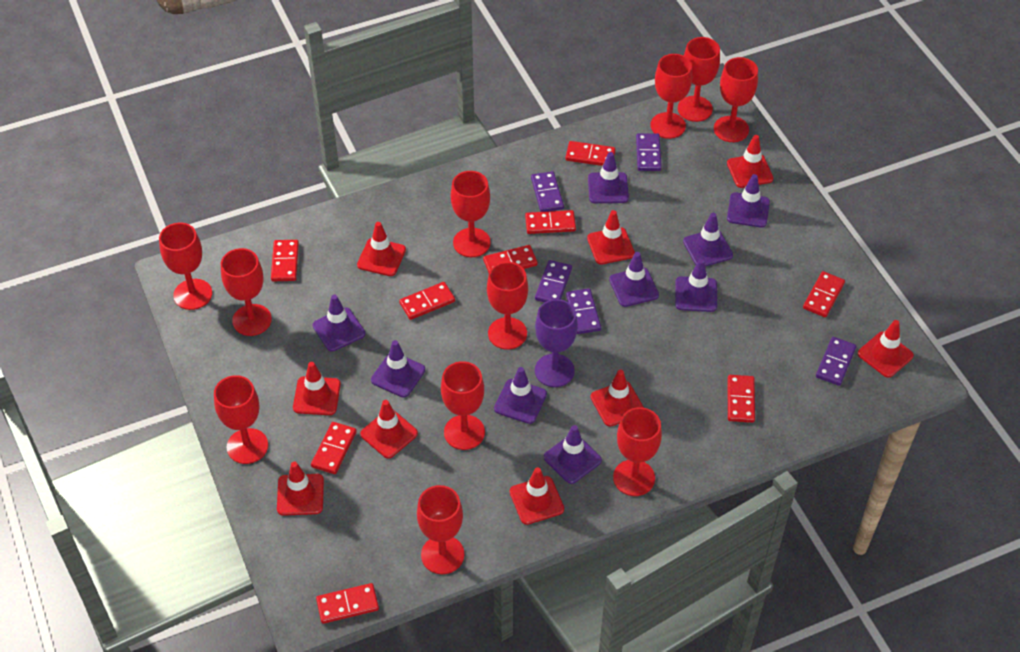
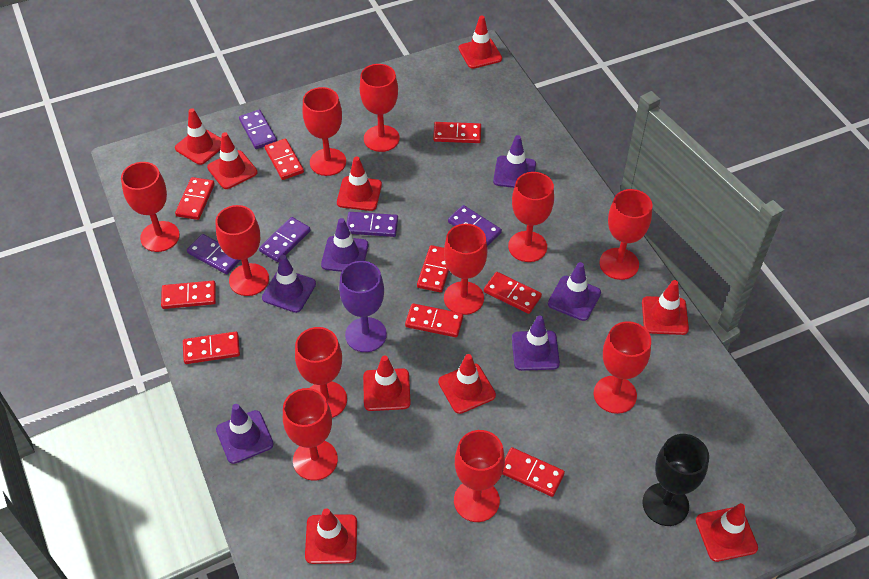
black goblet: 0 -> 1
purple traffic cone: 9 -> 6

